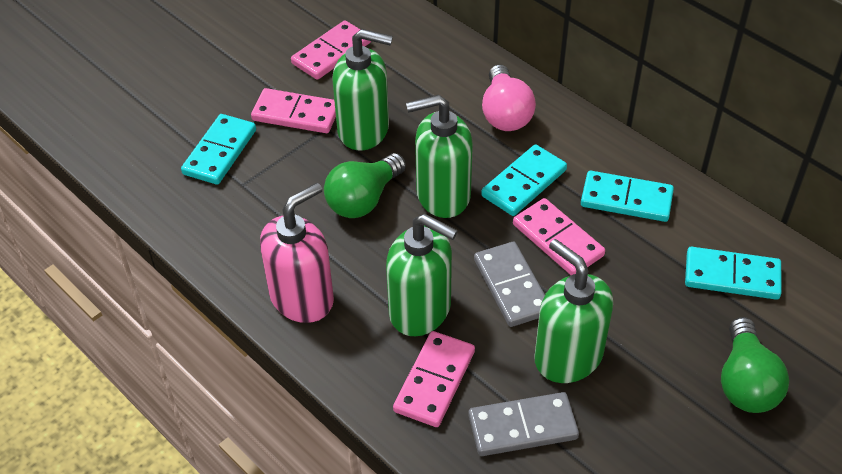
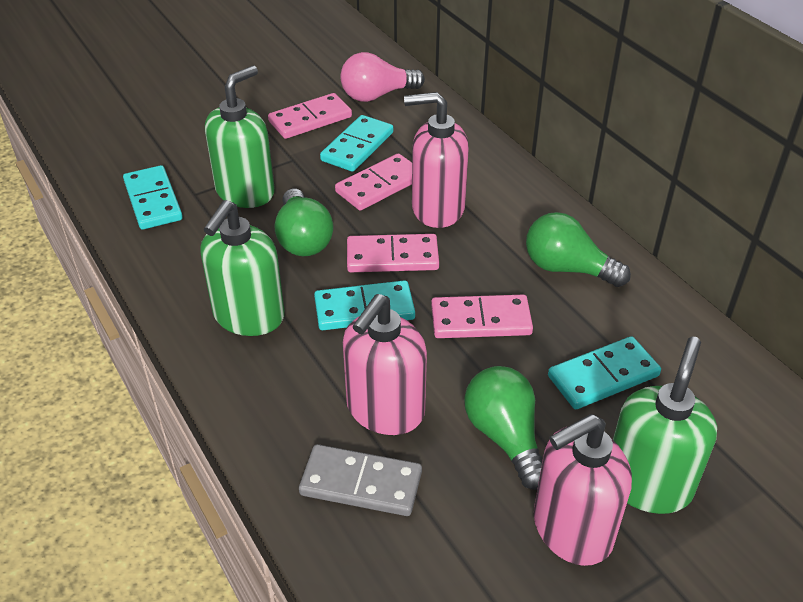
green light bulb: 2 -> 3
green soap dispenser: 4 -> 3
grey domino: 2 -> 1
pink soap dispenser: 1 -> 3

